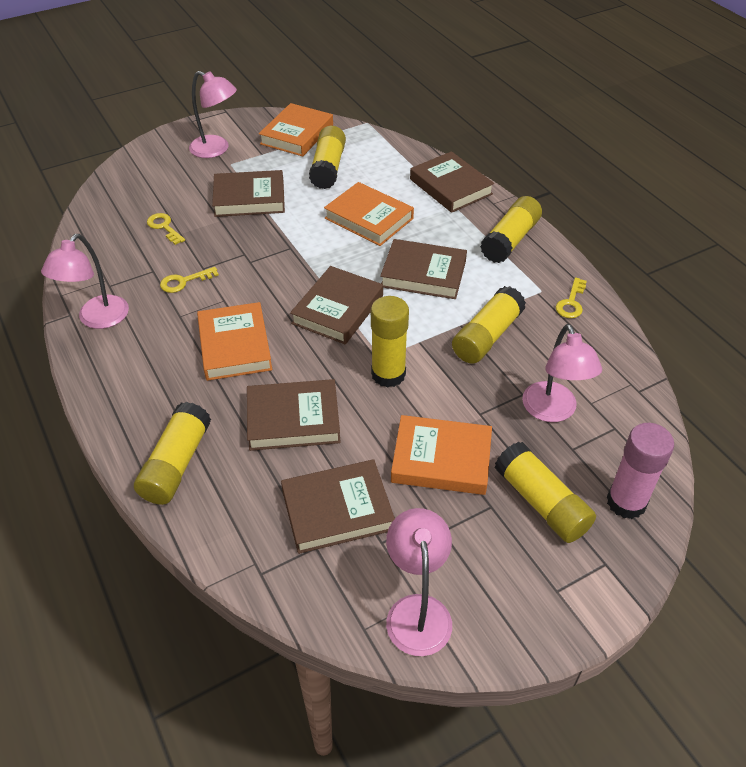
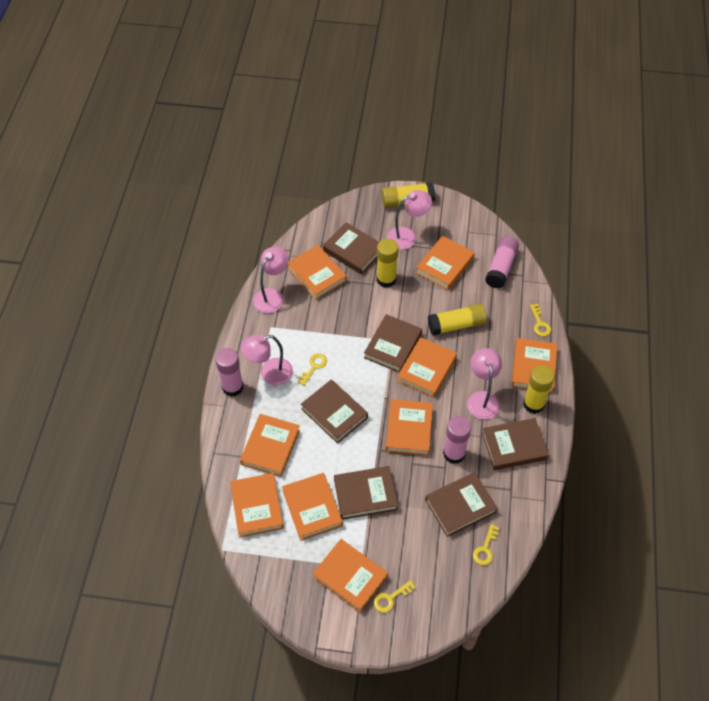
orange book: 4 -> 9
pink glue stick: 1 -> 3
yellow glue stick: 6 -> 4
yellow key: 3 -> 4

